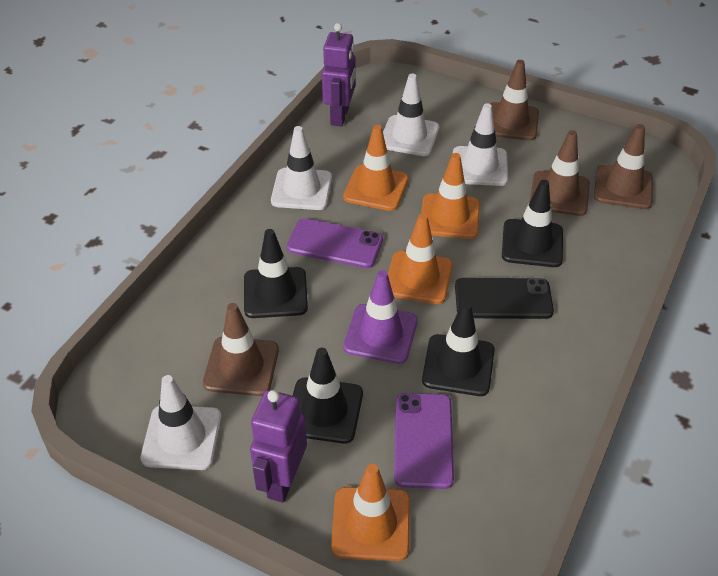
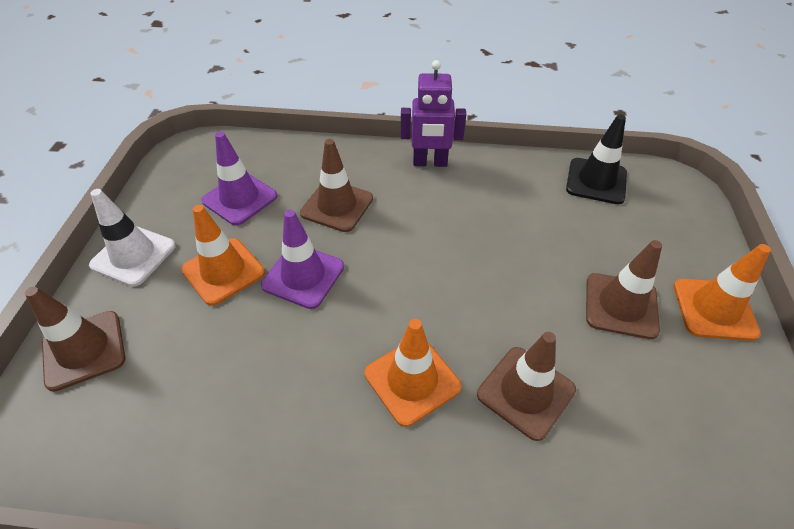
black phone: 1 -> 0
black traffic cone: 4 -> 1
orange traffic cone: 4 -> 3
purple phone: 2 -> 0
purple robot: 2 -> 1
purple traffic cone: 1 -> 2
white traffic cone: 4 -> 1

